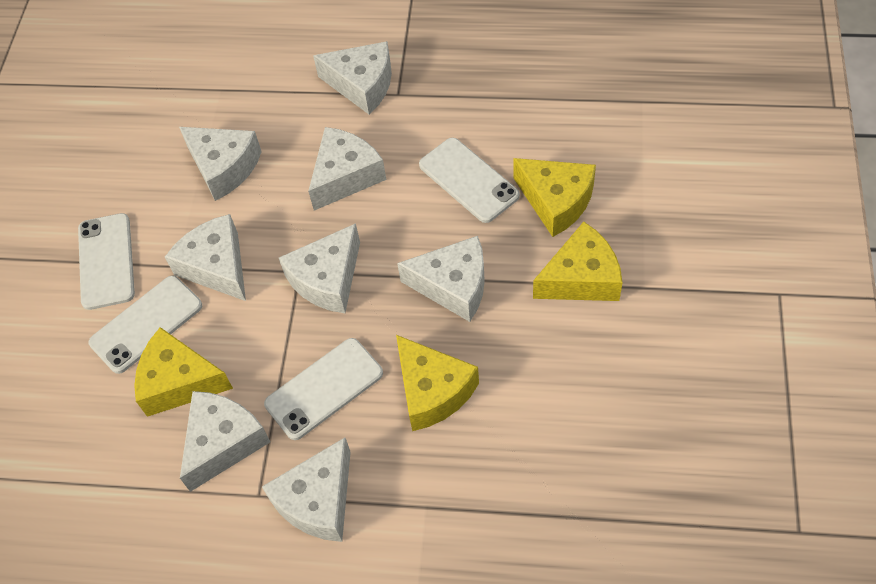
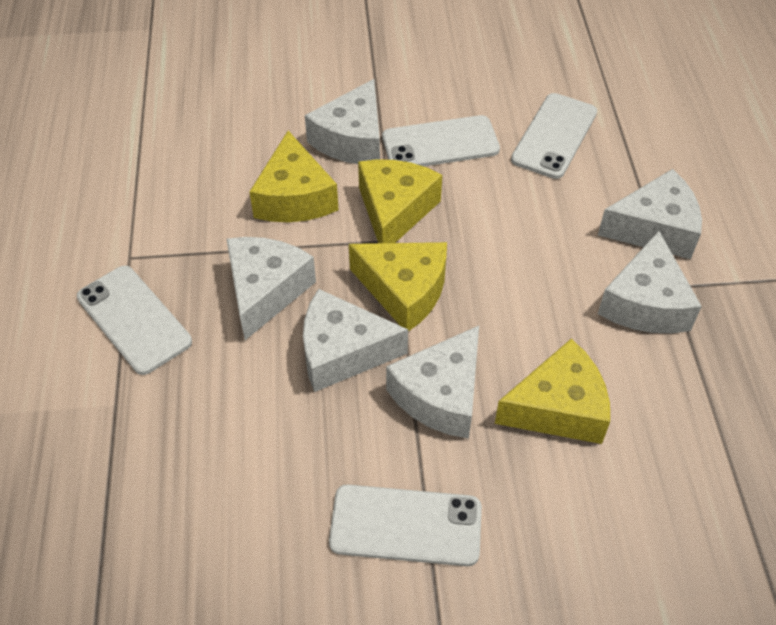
white cheese: 8 -> 6

